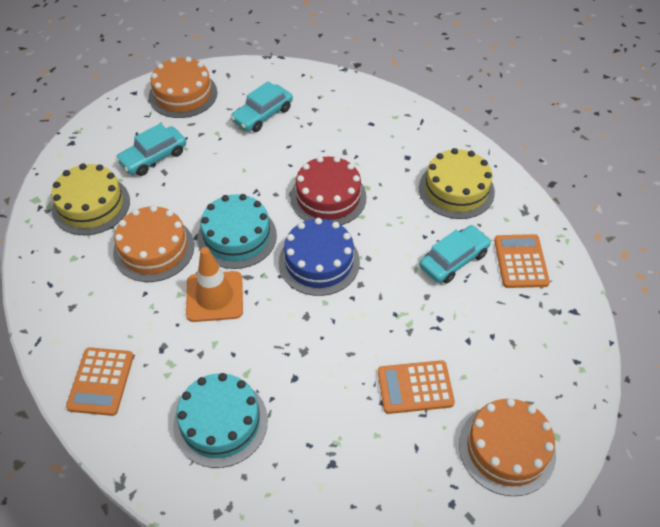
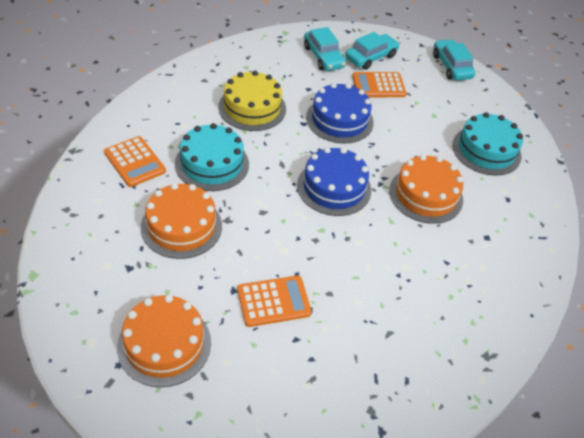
blue cake: 1 -> 2
orange traffic cone: 1 -> 0
red cake: 1 -> 0
yellow cake: 2 -> 1

